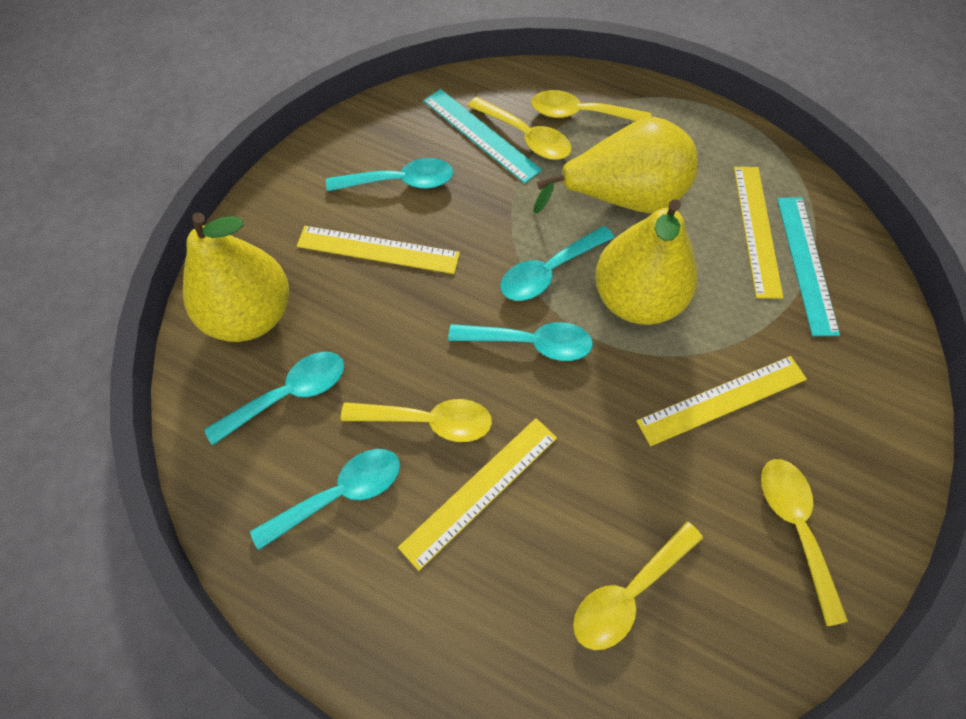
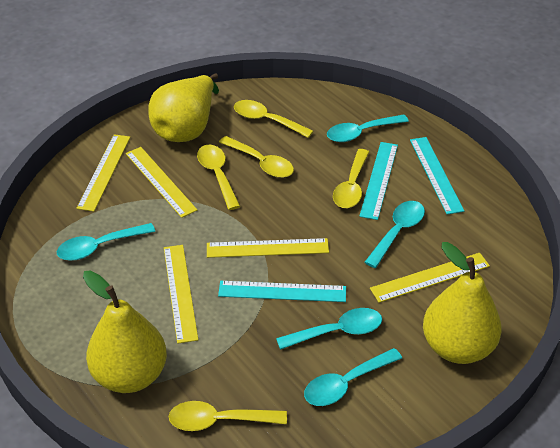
turquoise ruler: 2 -> 3
yellow ruler: 4 -> 5

